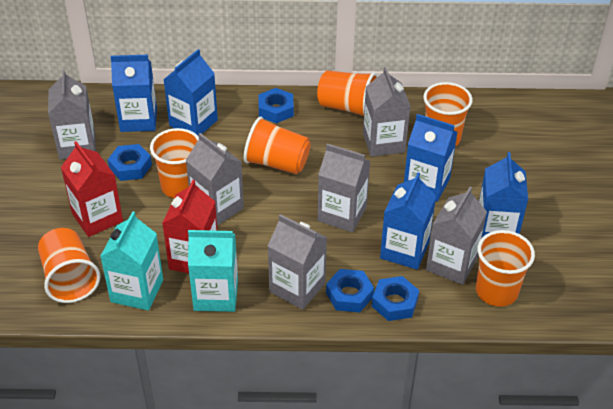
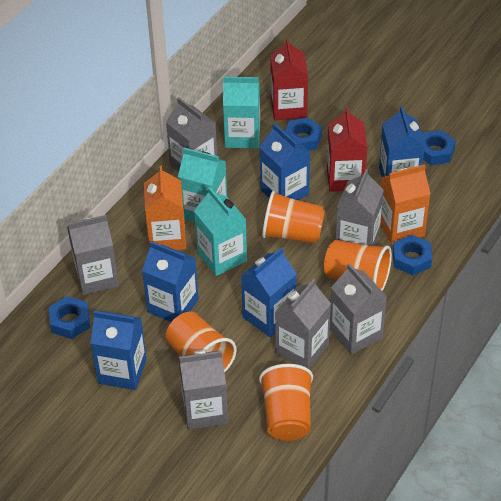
orange carton: 0 -> 2
orange cup: 6 -> 4
turquoise carton: 2 -> 3

